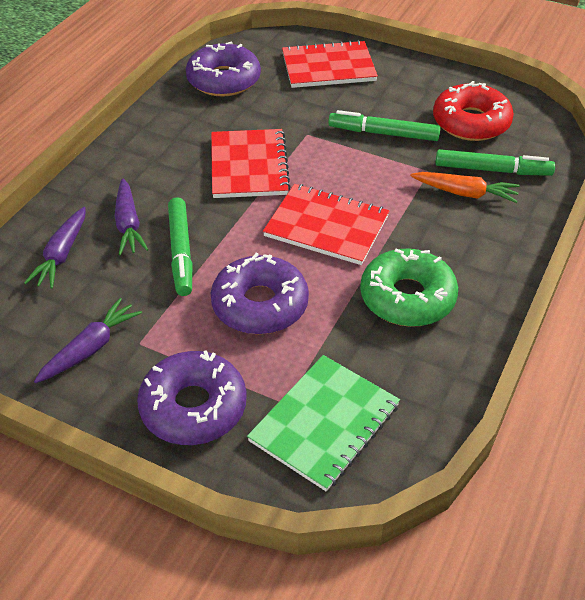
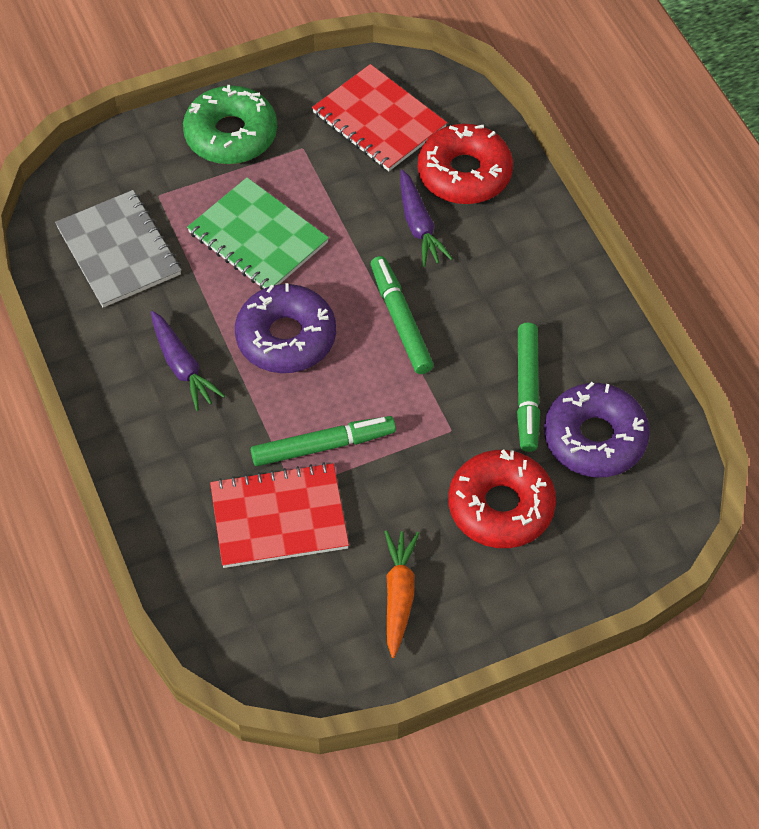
grey notebook: 0 -> 1
purple carrot: 3 -> 2
purple donut: 3 -> 2
red donut: 1 -> 2
red notebook: 3 -> 2

